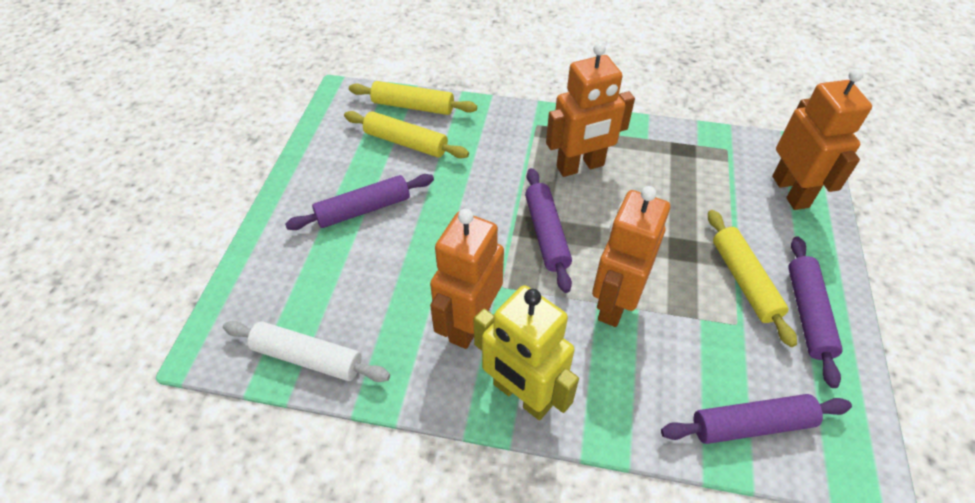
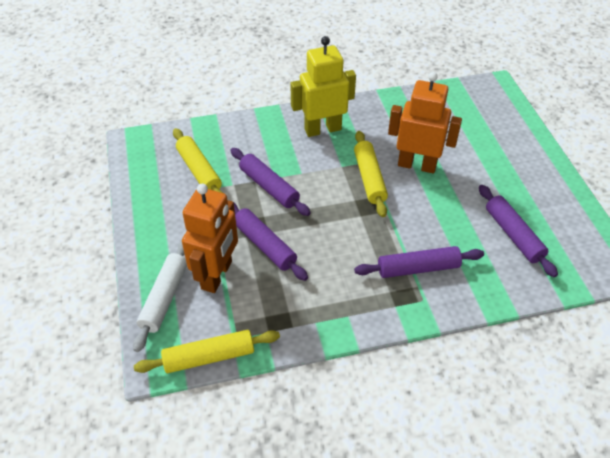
orange robot: 4 -> 2

